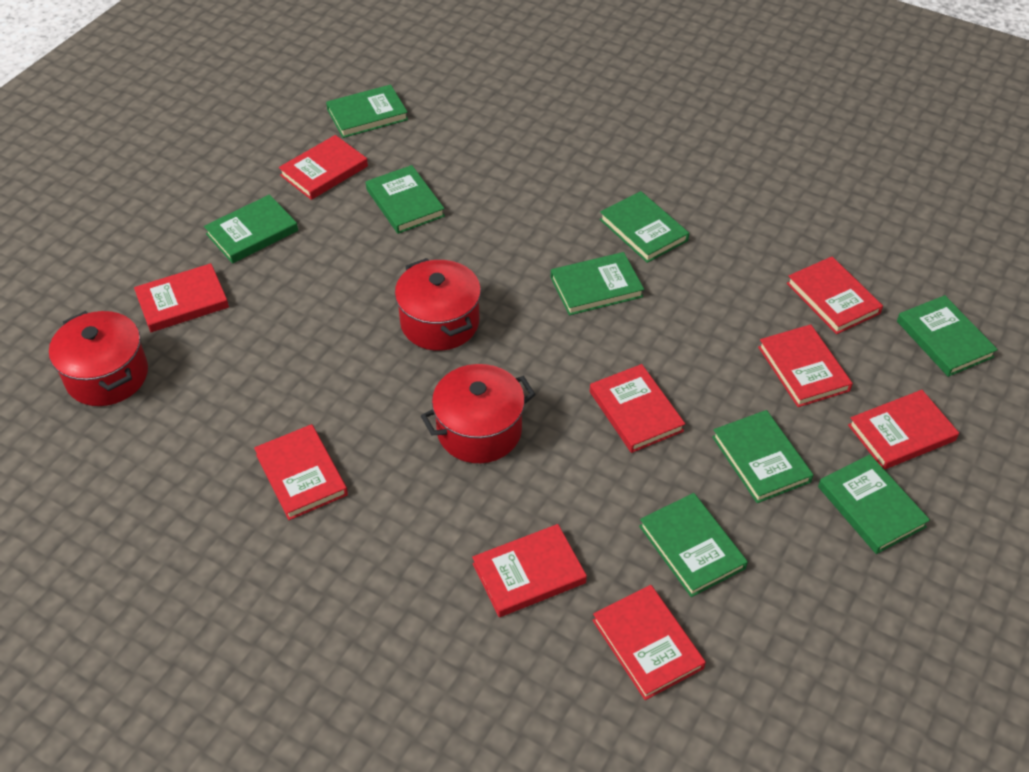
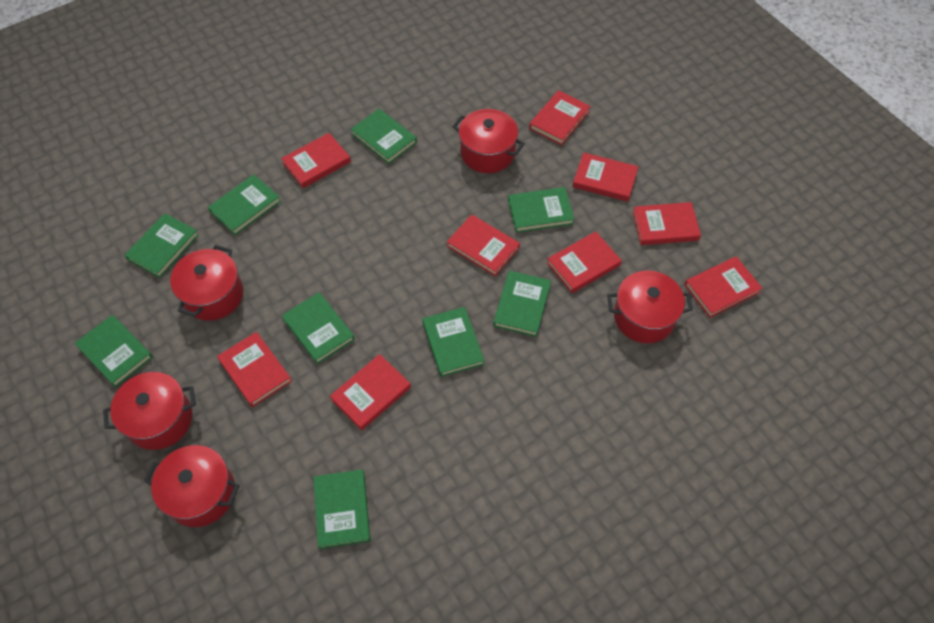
red pot: 3 -> 5

